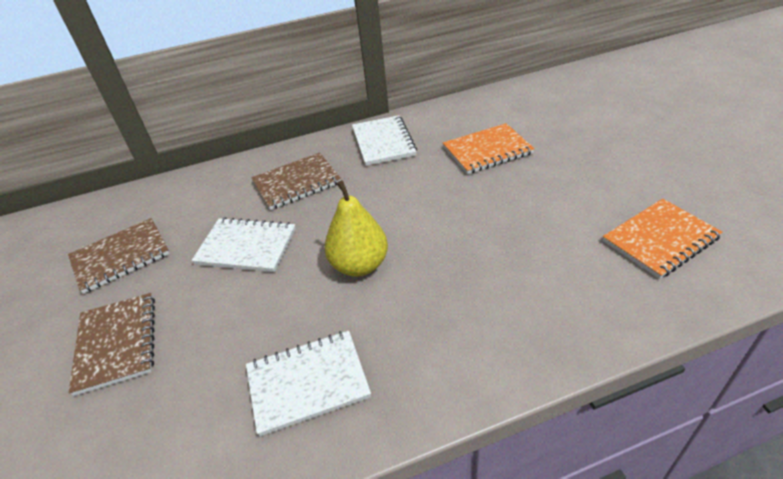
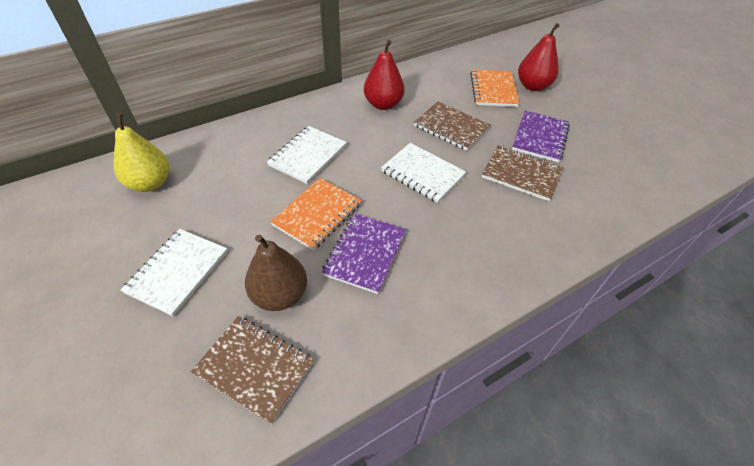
brown pear: 0 -> 1
purple notebook: 0 -> 2
red pear: 0 -> 2

